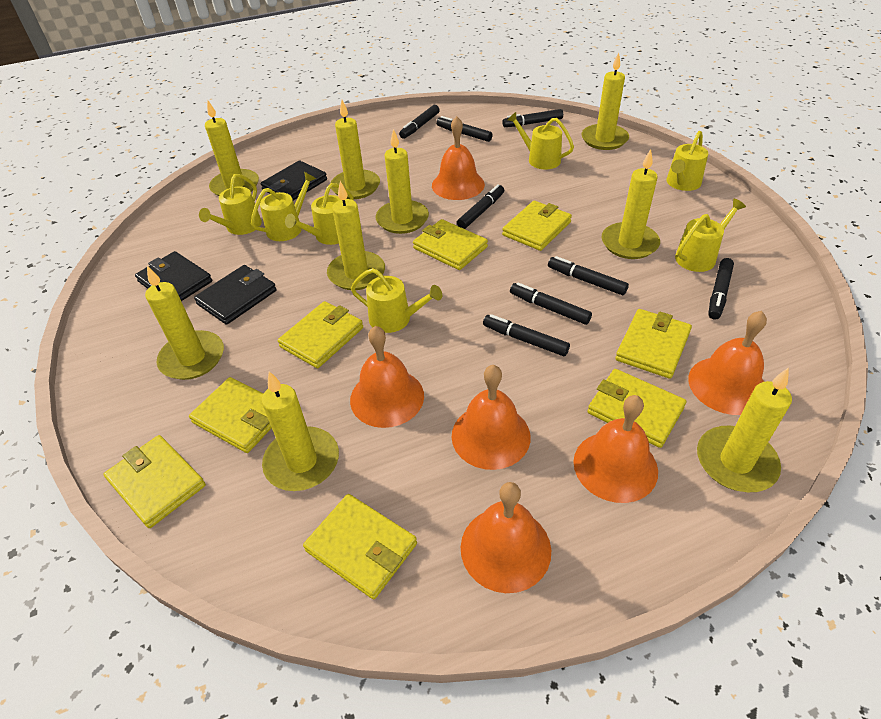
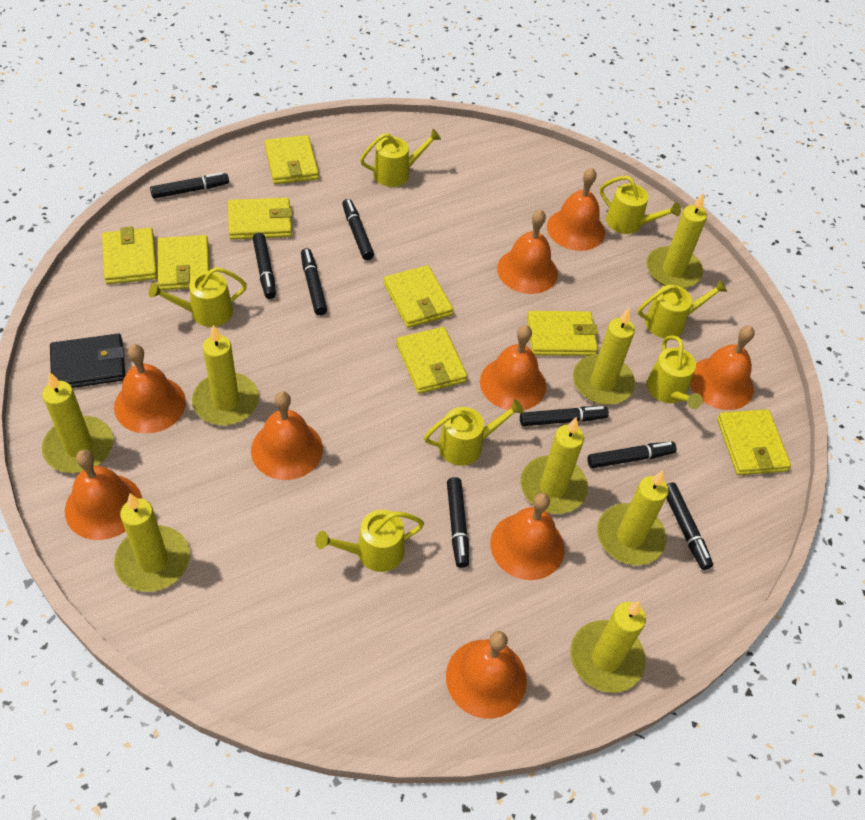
black wallet: 3 -> 1
orange bell: 6 -> 9
yellow candle: 9 -> 8

